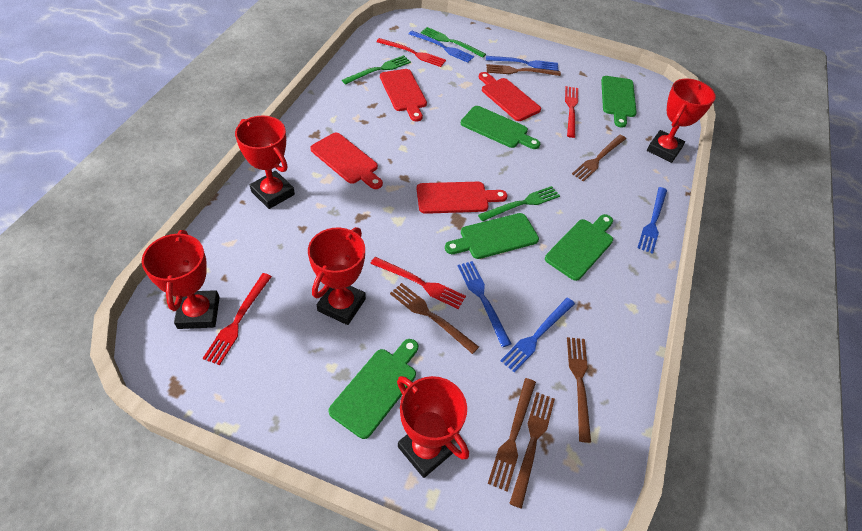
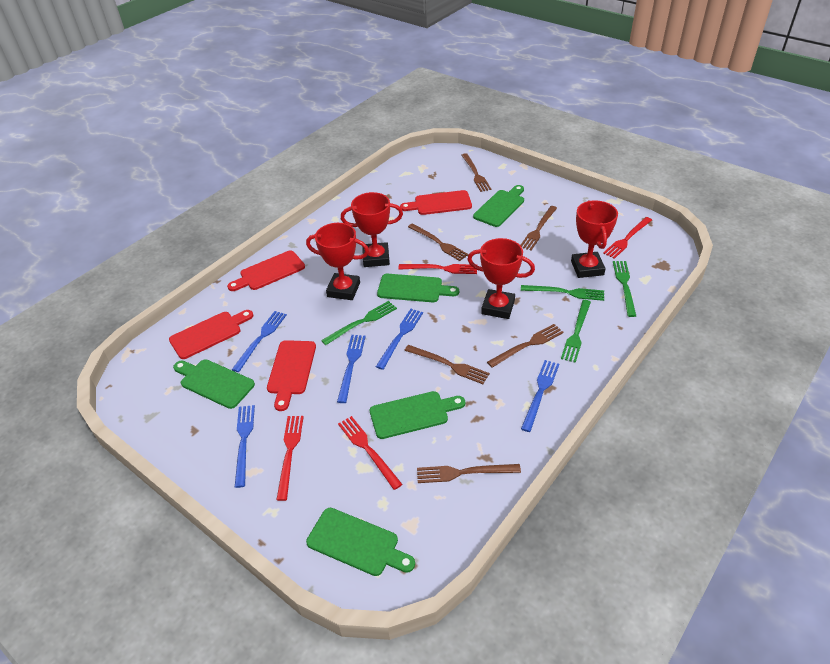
green fork: 3 -> 4
red trophy: 5 -> 4

